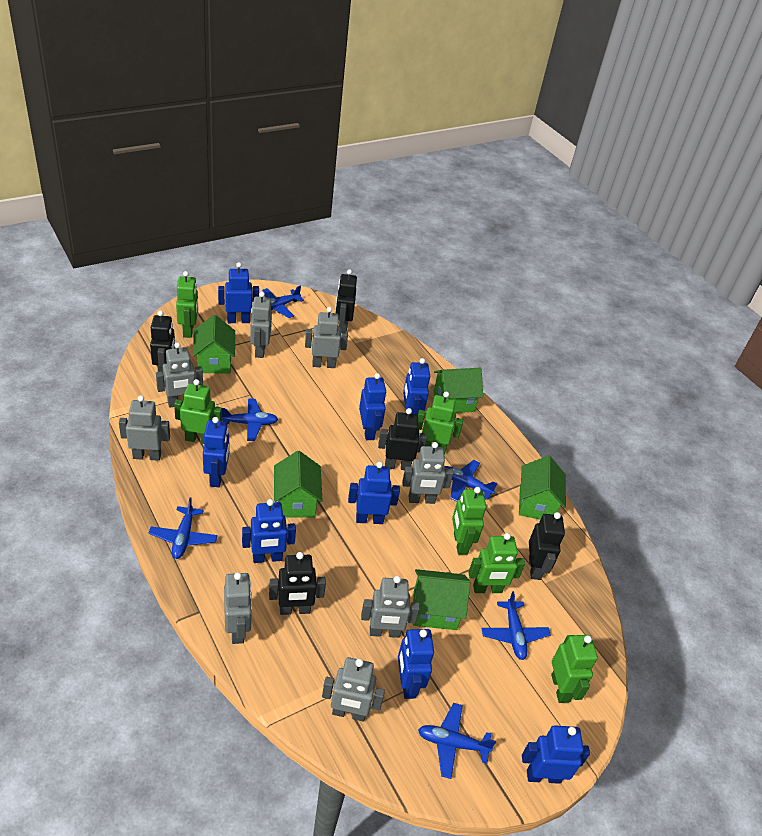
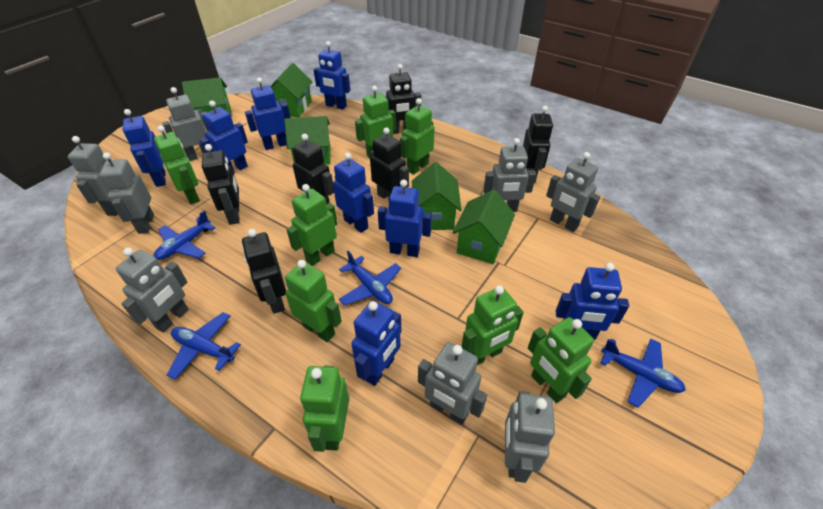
black robot: 5 -> 6
blue plane: 6 -> 4
green robot: 6 -> 8

